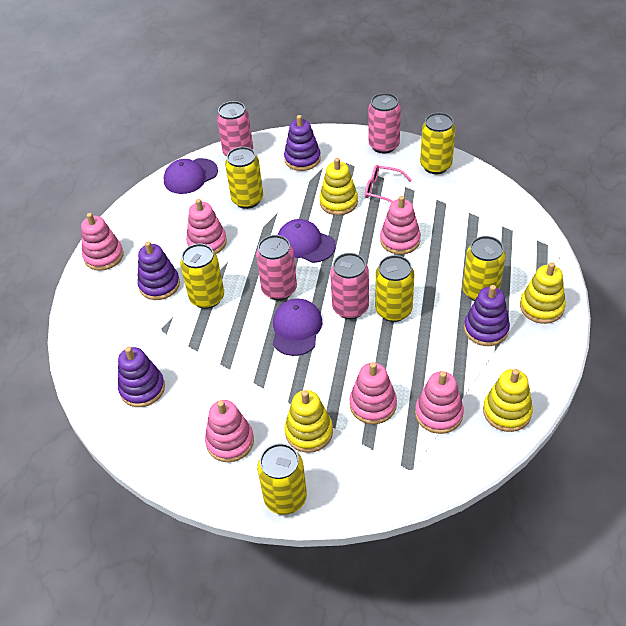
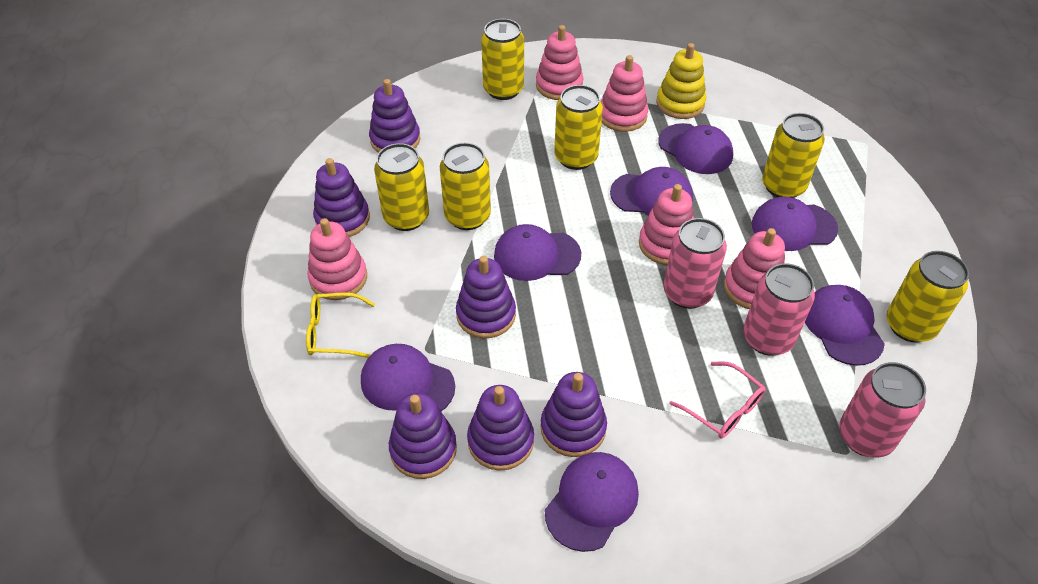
pink can: 4 -> 3
pink stacking toy: 6 -> 5
purple cap: 3 -> 7
purple stacking toy: 4 -> 6
yellow glasses: 0 -> 1
yellow stacking toy: 4 -> 1

